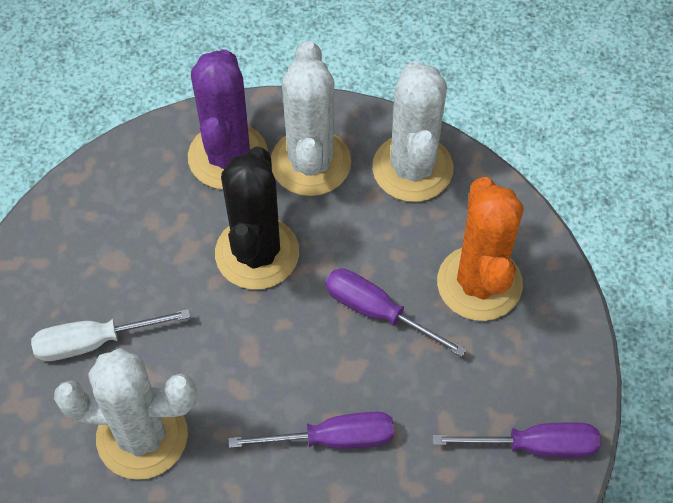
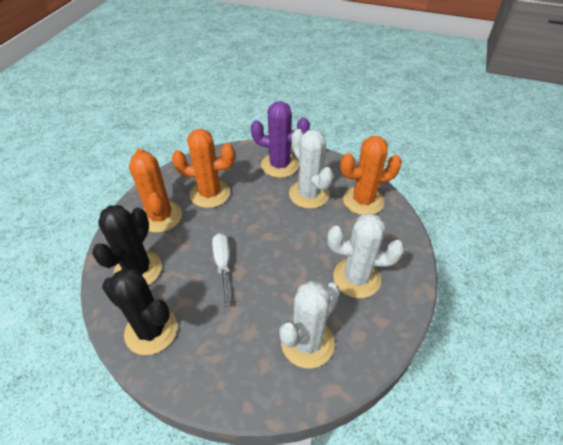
black cactus: 1 -> 2
orange cactus: 1 -> 3
purple screwdriver: 3 -> 0

